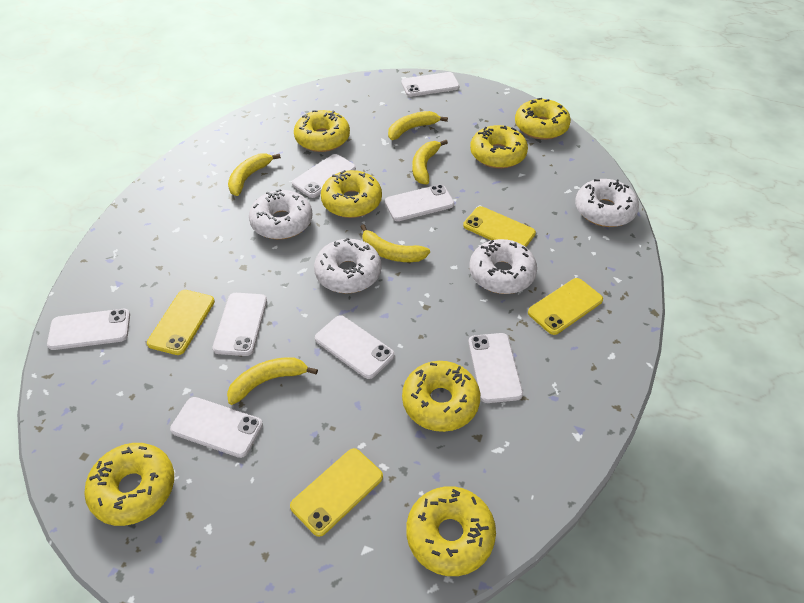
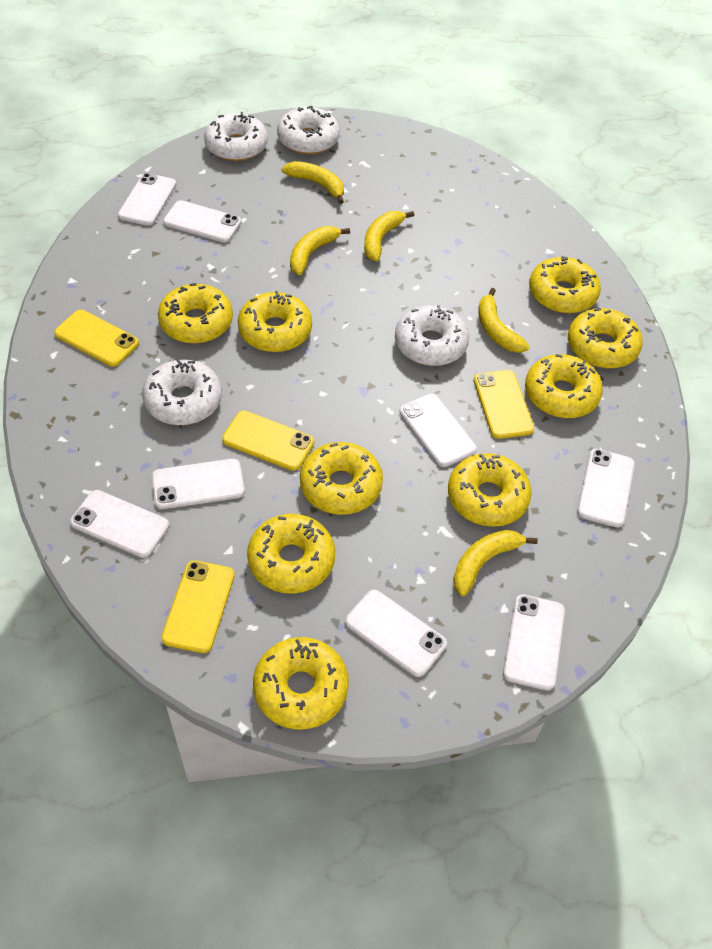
yellow donut: 7 -> 9

